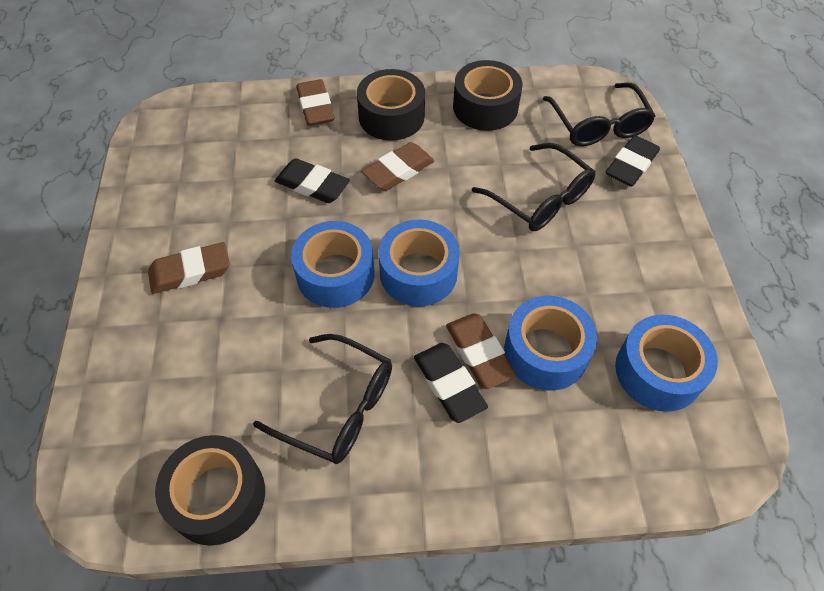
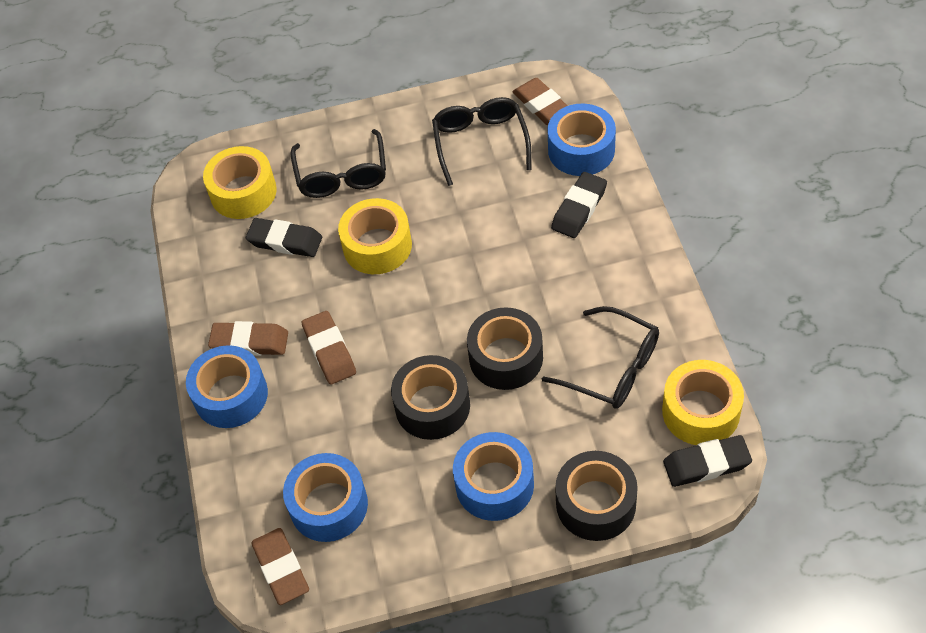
yellow tape: 0 -> 3

